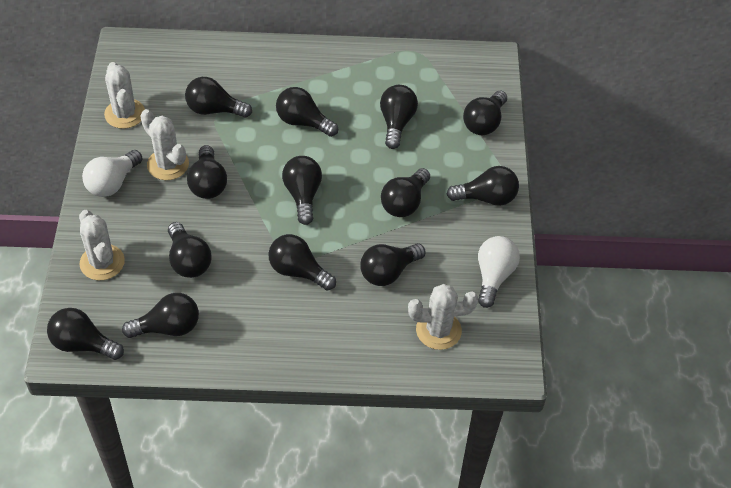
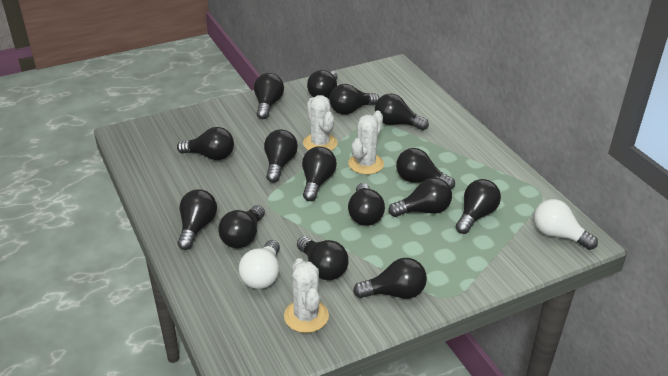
black light bulb: 13 -> 15
white cactus: 4 -> 3

